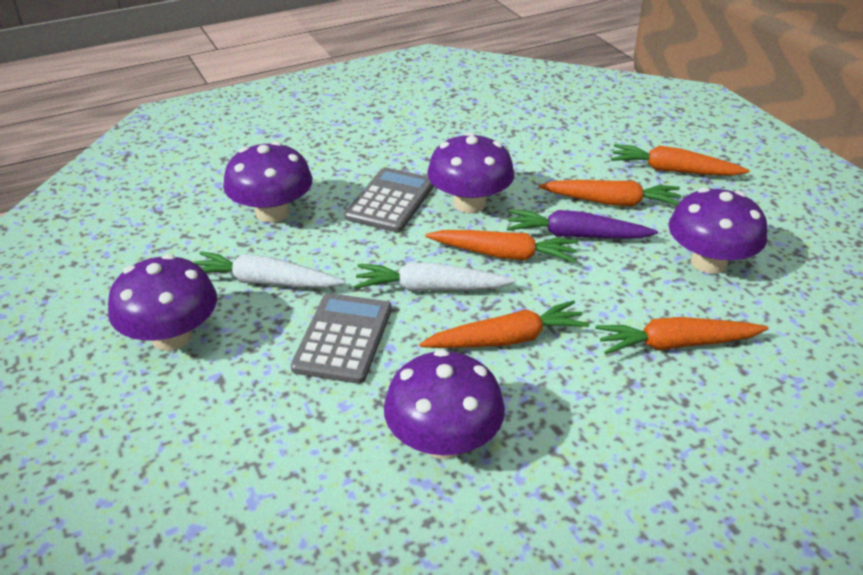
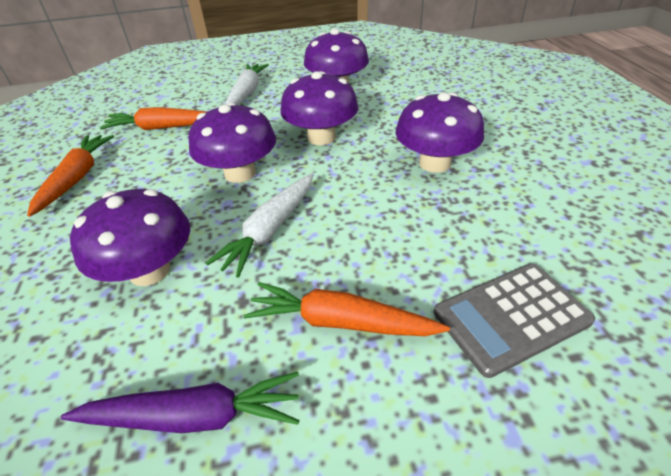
grey calculator: 2 -> 1
orange carrot: 5 -> 3

